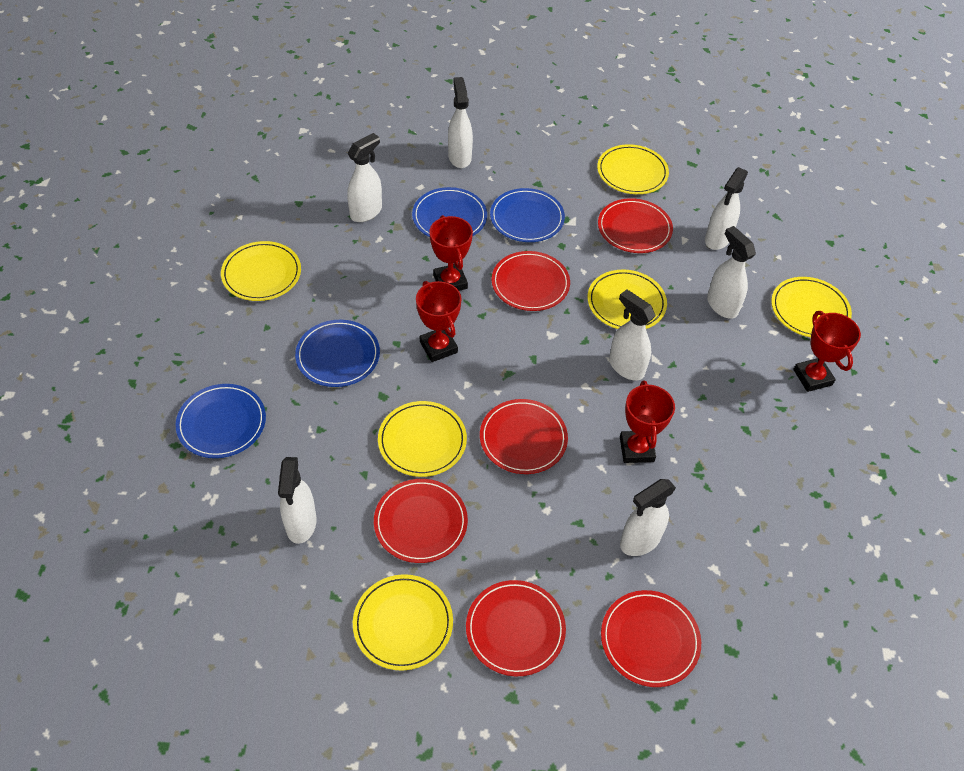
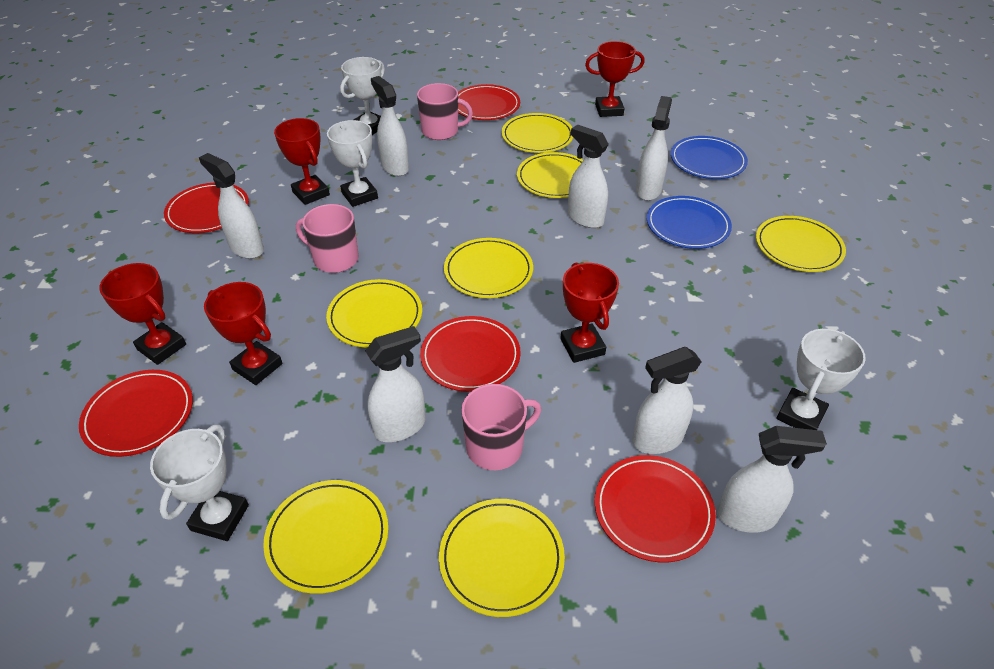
blue plate: 4 -> 2
pink mug: 0 -> 3
red plate: 6 -> 5
red trophy: 4 -> 5
white trophy: 0 -> 4
yellow plate: 6 -> 7

